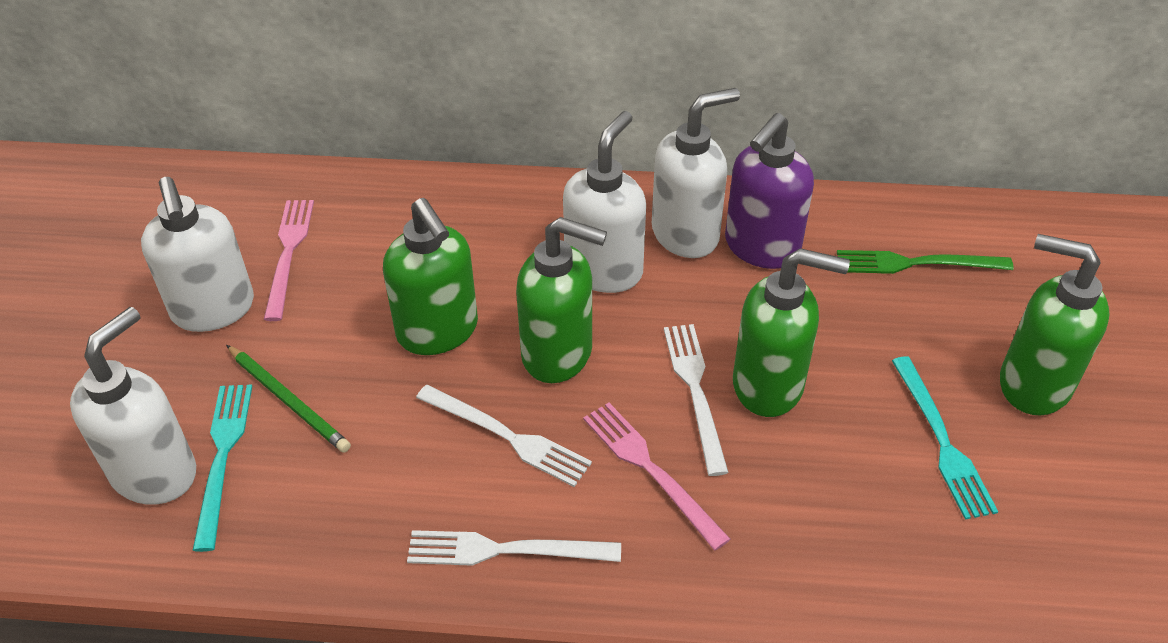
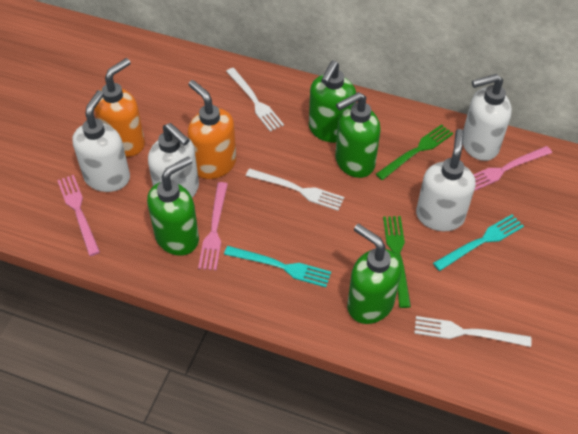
green fork: 1 -> 2
green pencil: 1 -> 0
orange soap dispenser: 0 -> 2
pink fork: 2 -> 3
purple soap dispenser: 1 -> 0

